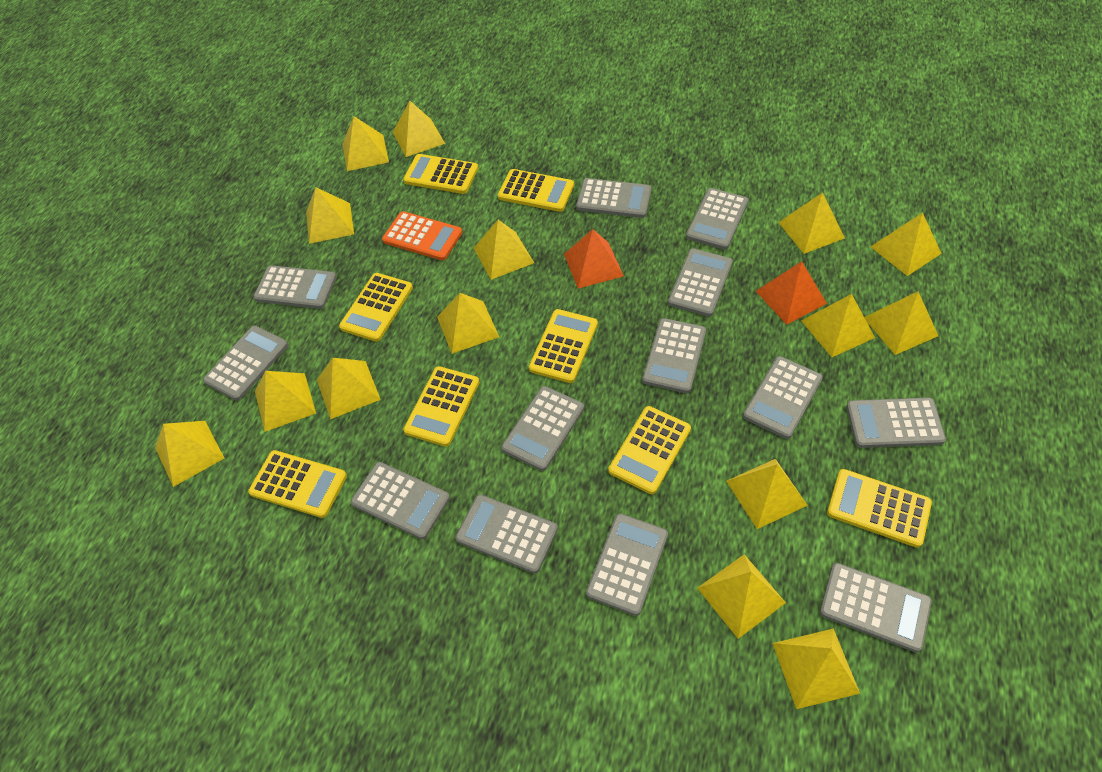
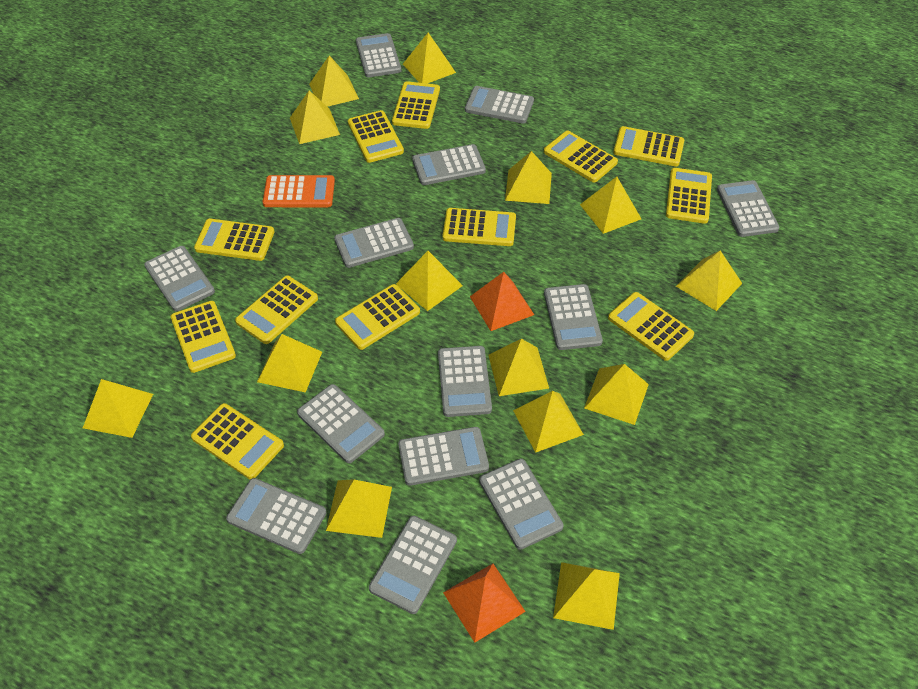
yellow calculator: 8 -> 12
yellow pyramid: 15 -> 14

